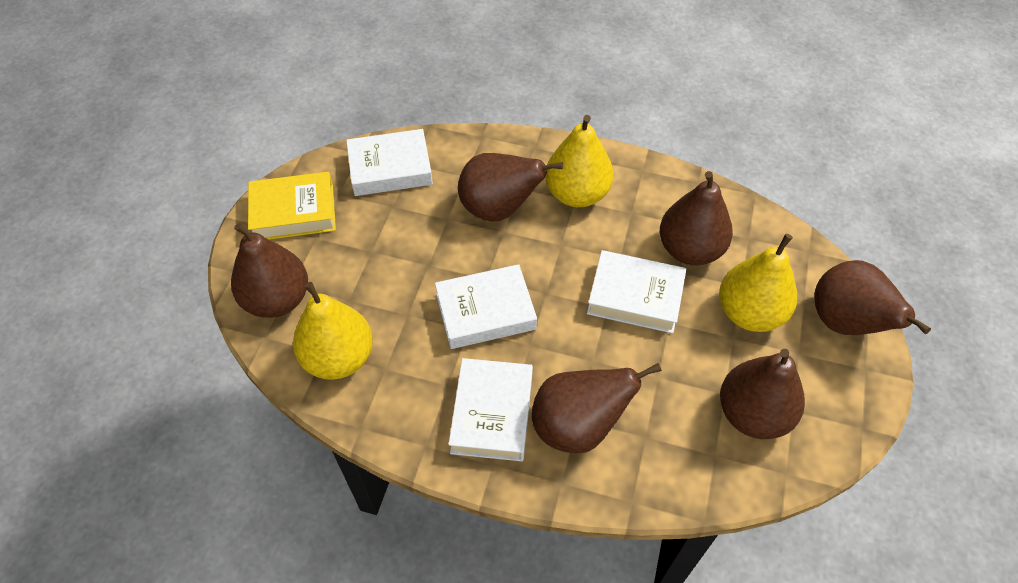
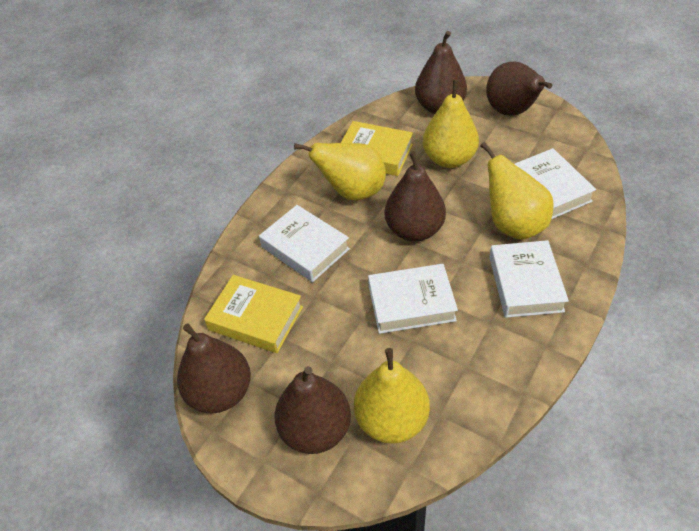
brown pear: 6 -> 5
yellow book: 1 -> 2
yellow pear: 3 -> 4

